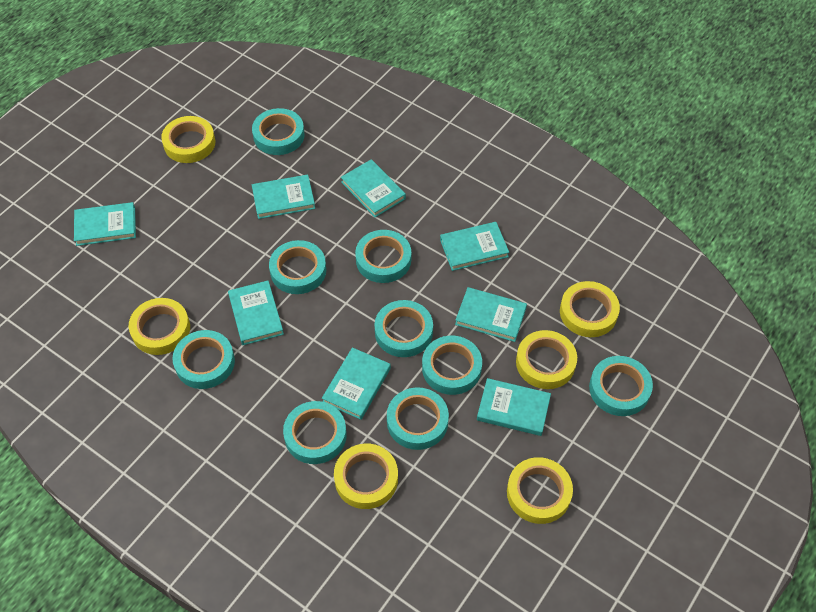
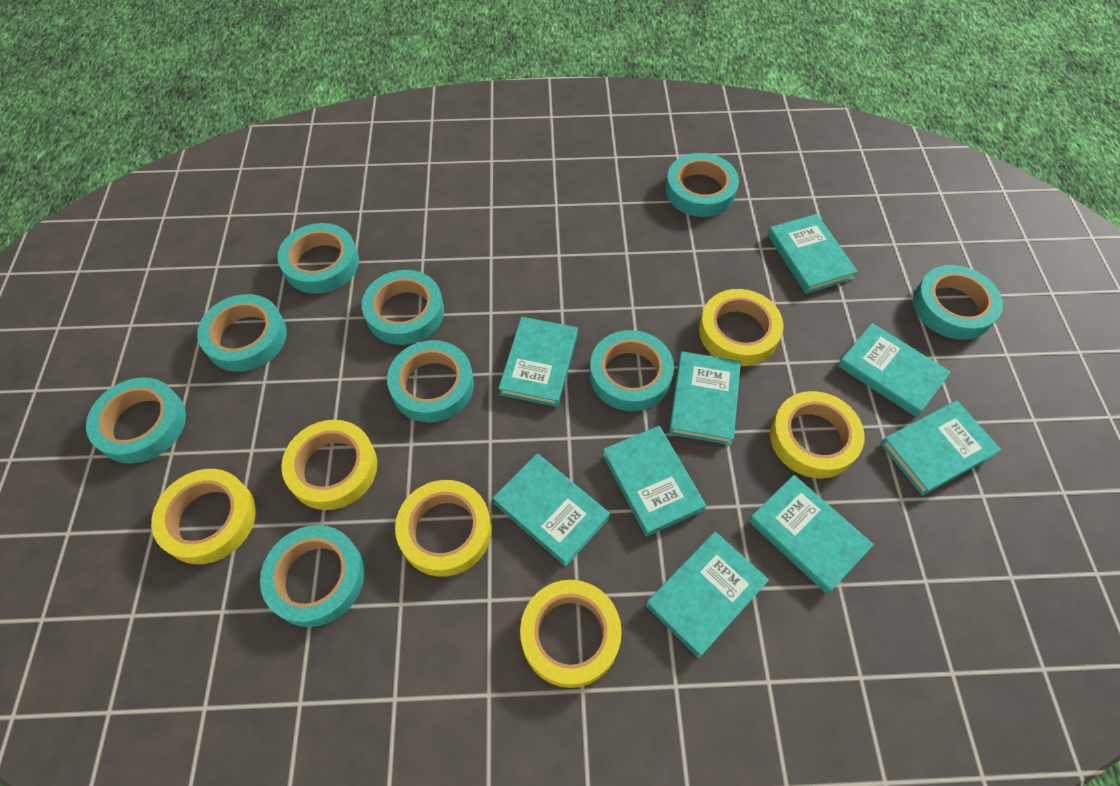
turquoise book: 8 -> 9

